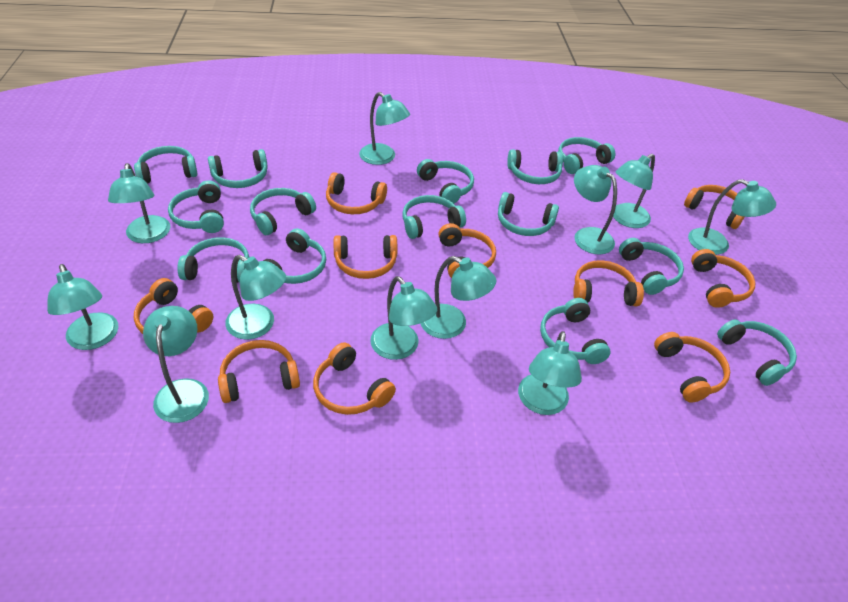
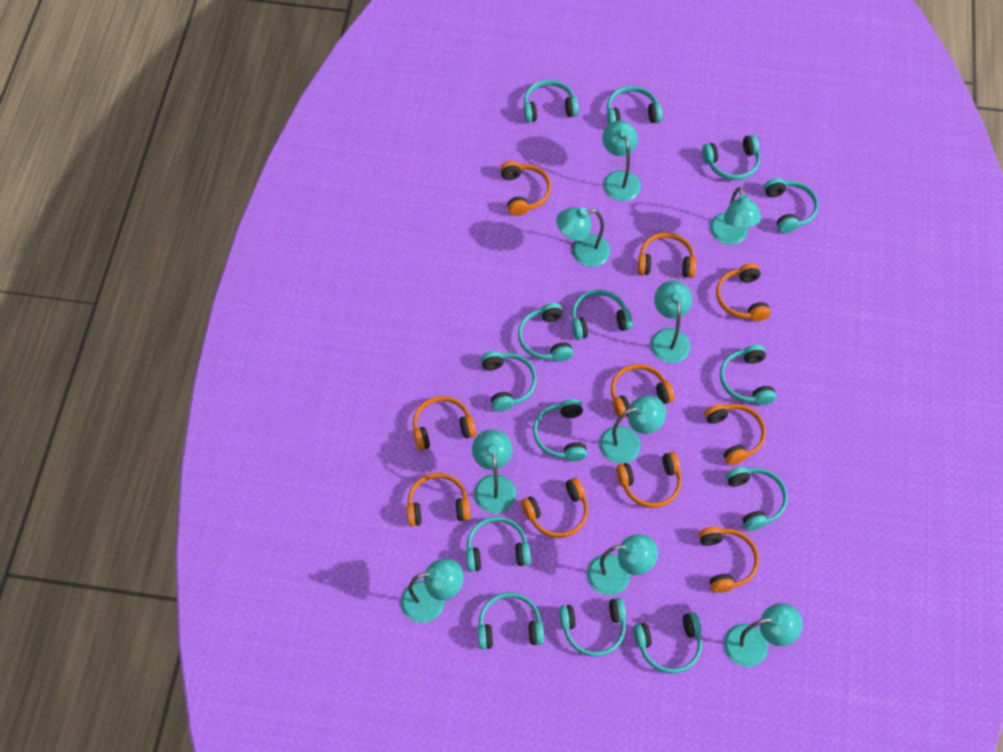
turquoise lamp: 11 -> 9

